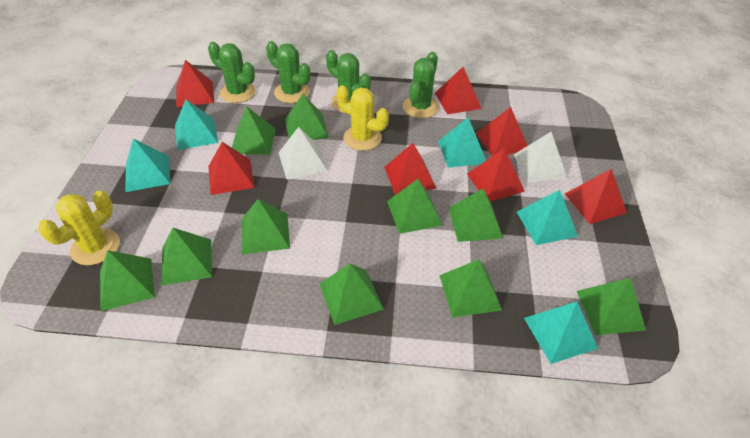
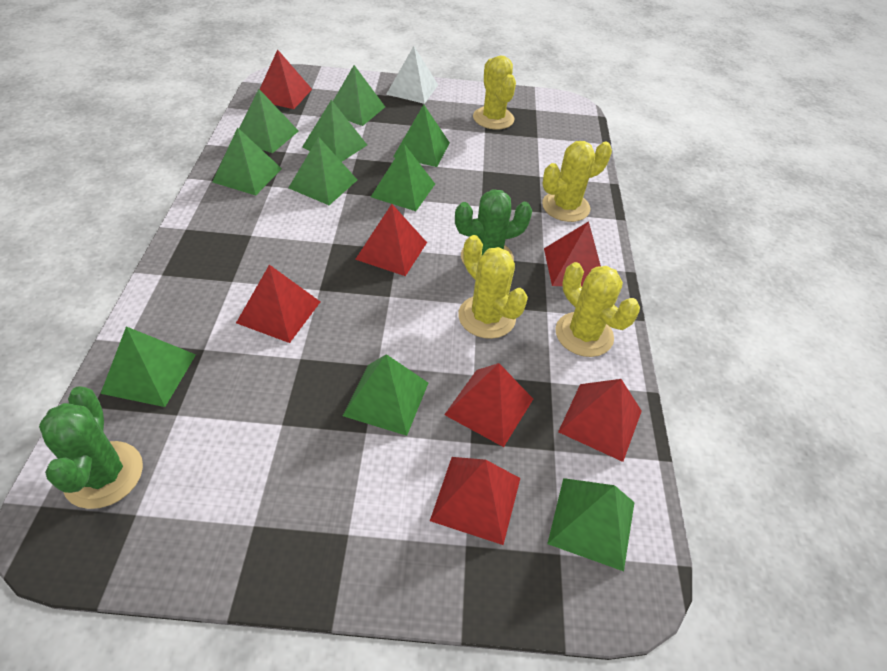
green cactus: 4 -> 2
turquoise pyramid: 5 -> 0
white pyramid: 2 -> 1
yellow cactus: 2 -> 4

